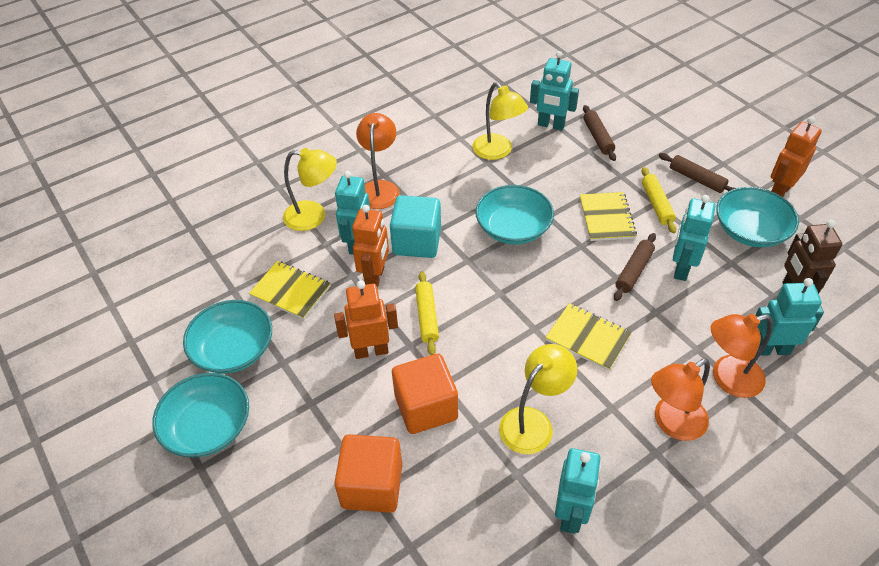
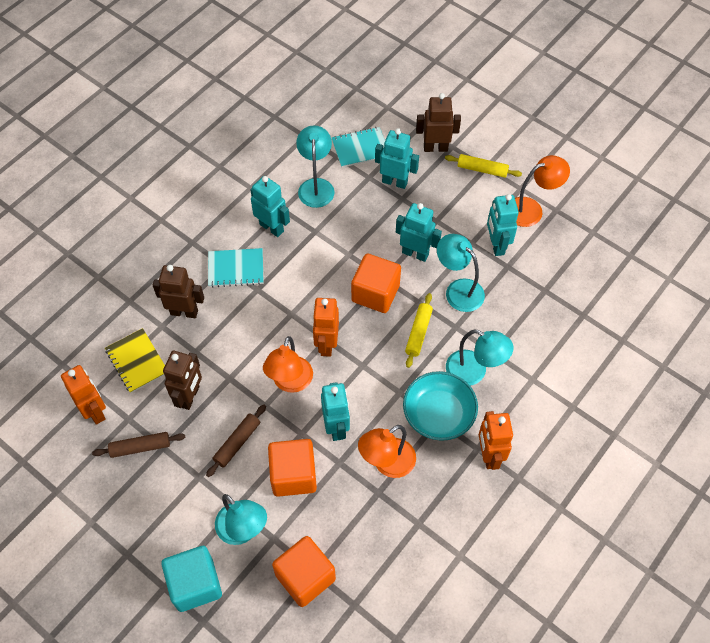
brown robot: 1 -> 3
brown rolling pin: 3 -> 2
orange cube: 2 -> 3
turquoise bowl: 4 -> 1
turquoise lamp: 0 -> 4
turquoise notebook: 0 -> 2
yellow lamp: 3 -> 0
yellow notebook: 3 -> 1

